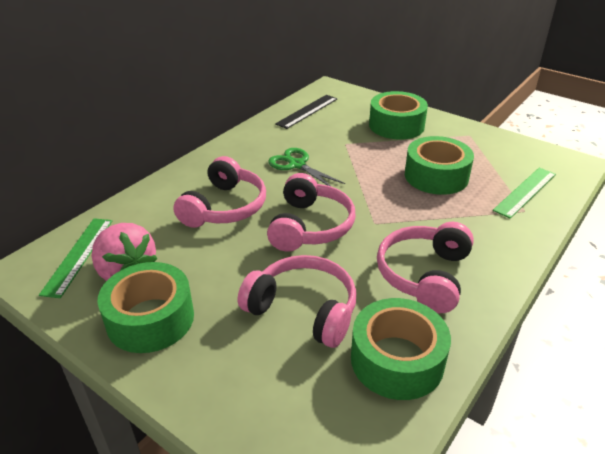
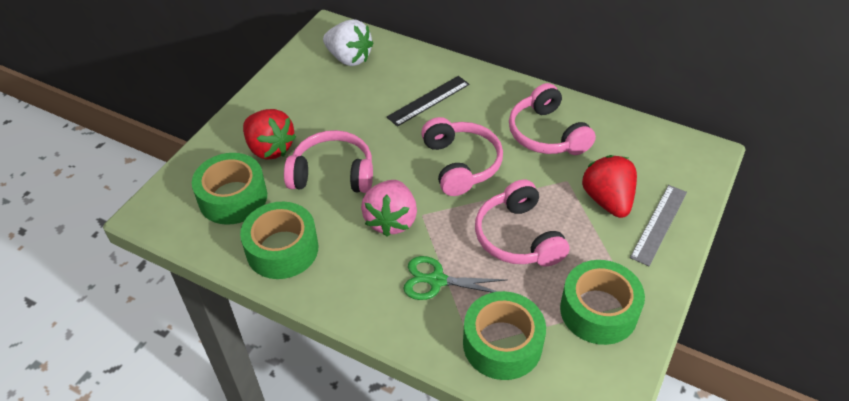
green ruler: 2 -> 0
grey ruler: 0 -> 1
red strawberry: 0 -> 2
white strawberry: 0 -> 1

